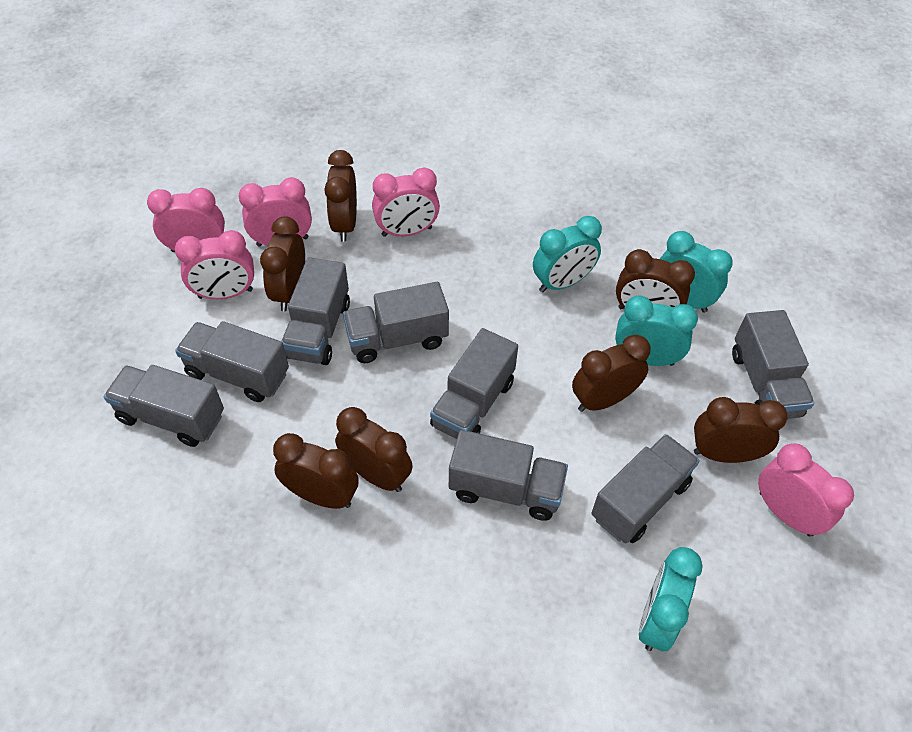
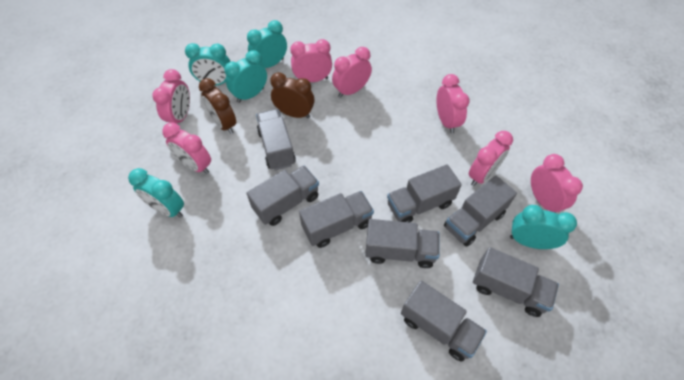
brown clock: 7 -> 2
pink clock: 5 -> 7
turquoise clock: 4 -> 5

